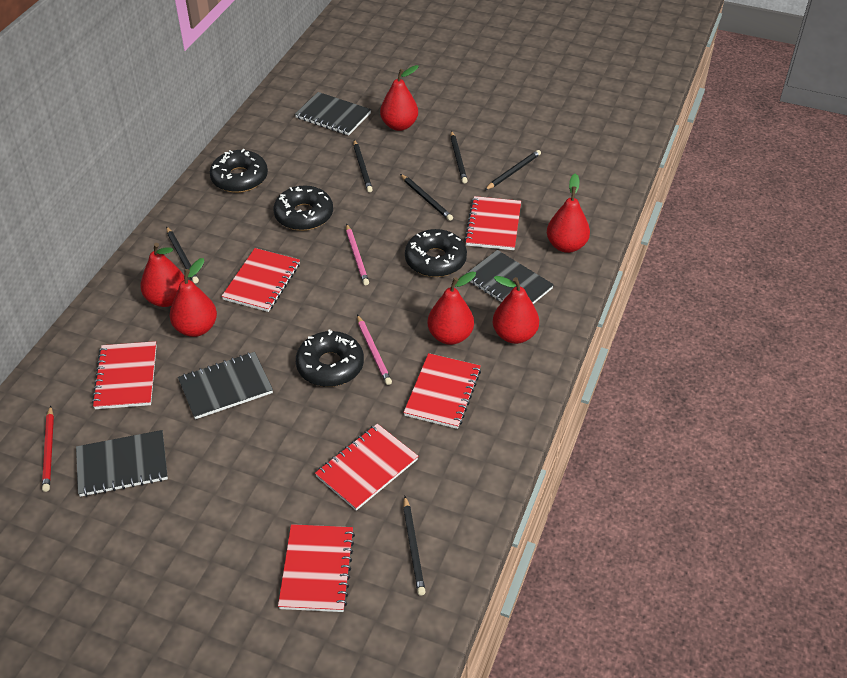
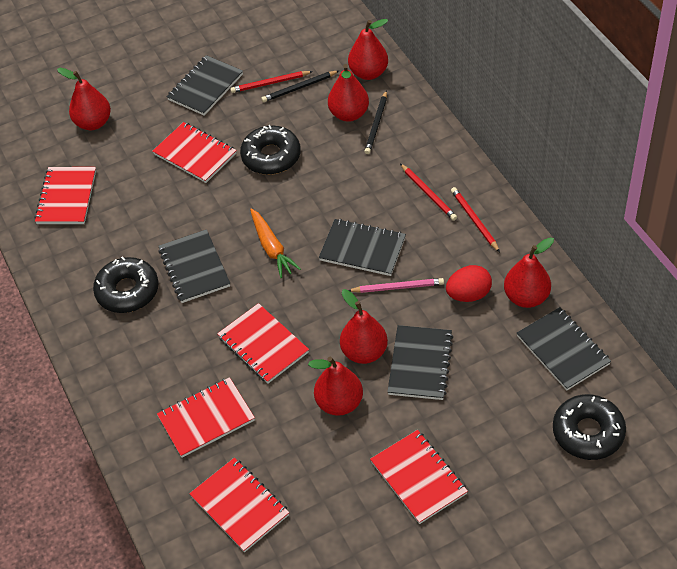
black donut: 4 -> 3
black notebook: 4 -> 5
black pencil: 6 -> 2
orange carrot: 0 -> 1
pink pencil: 2 -> 1
red egg: 0 -> 1
red pencil: 1 -> 3

